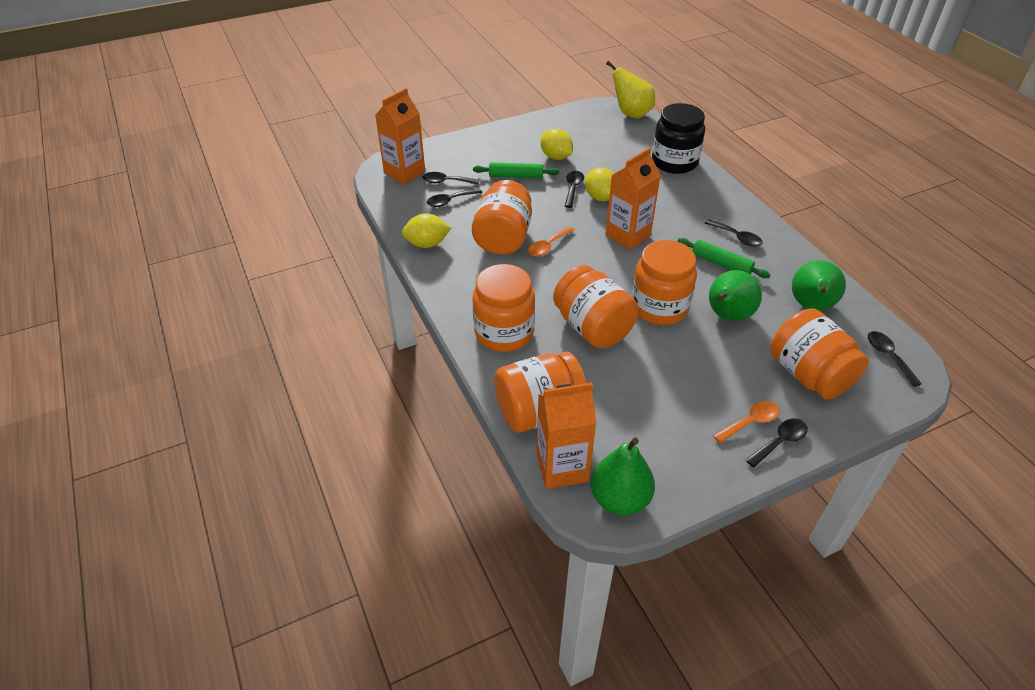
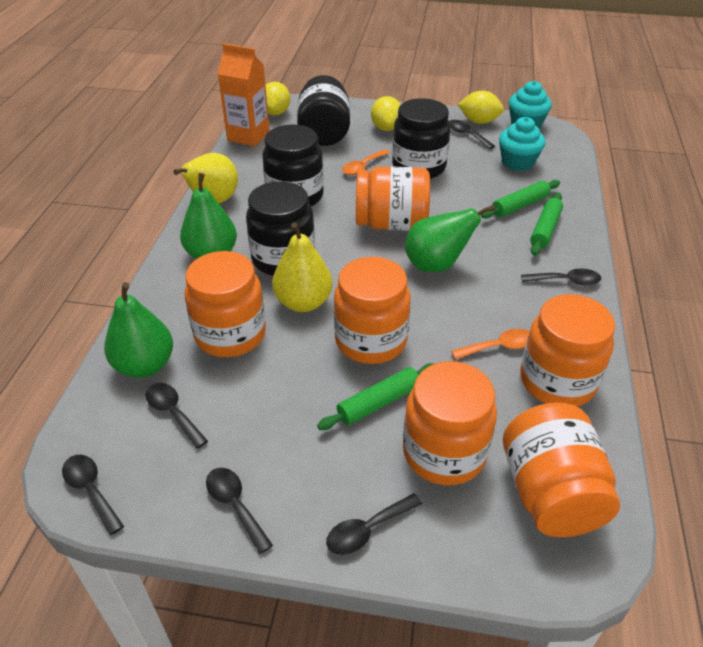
black jar: 1 -> 4
green rolling pin: 2 -> 3
orange carton: 3 -> 1
turquoise cupcake: 0 -> 2
yellow pear: 1 -> 2

